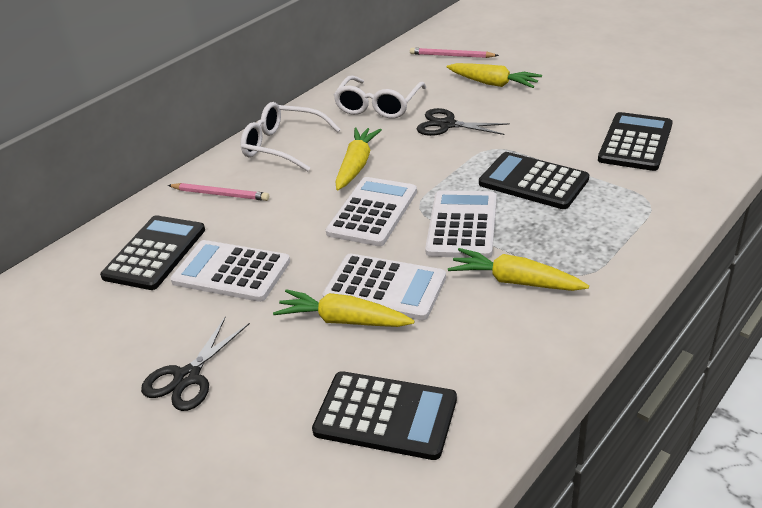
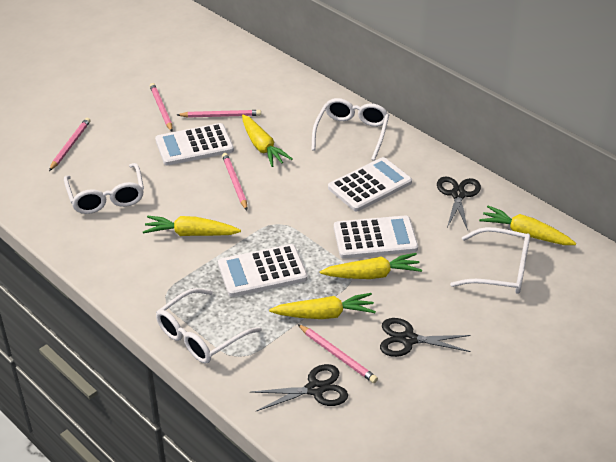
black calculator: 4 -> 0
black scissors: 2 -> 3
pink pencil: 2 -> 5
white glasses: 2 -> 4
yellow carrot: 4 -> 5

